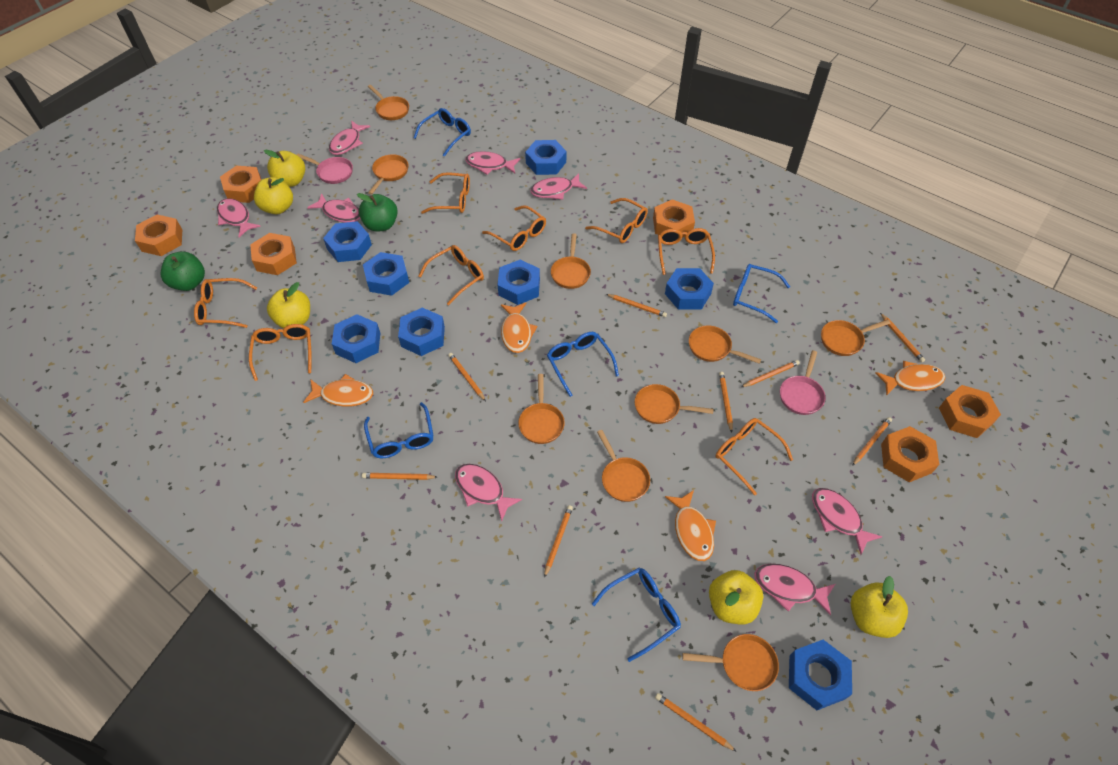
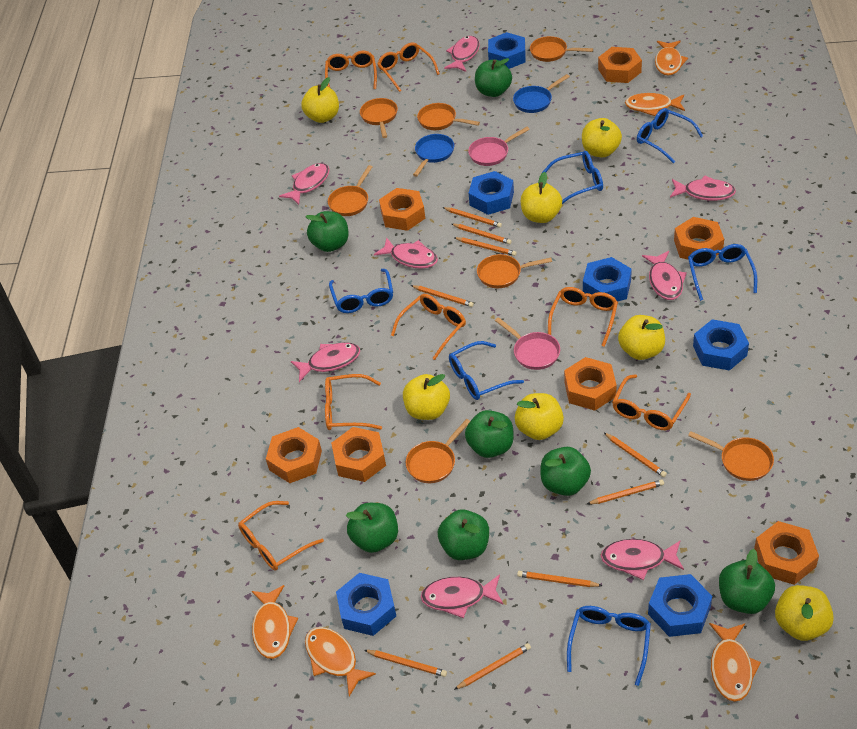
blue glasses: 5 -> 6
blue nut: 8 -> 6
blue pan: 0 -> 2
green apple: 2 -> 7
orange fish: 4 -> 5
orange glasses: 8 -> 7
orange nut: 6 -> 7
orange pan: 9 -> 7
yellow apple: 5 -> 7

